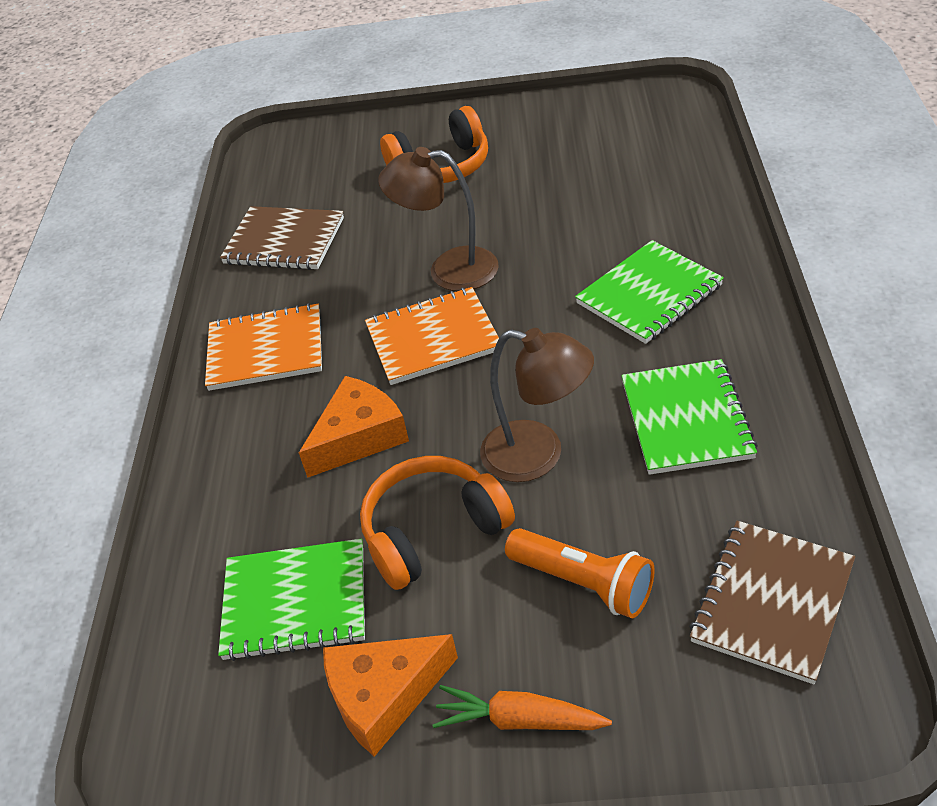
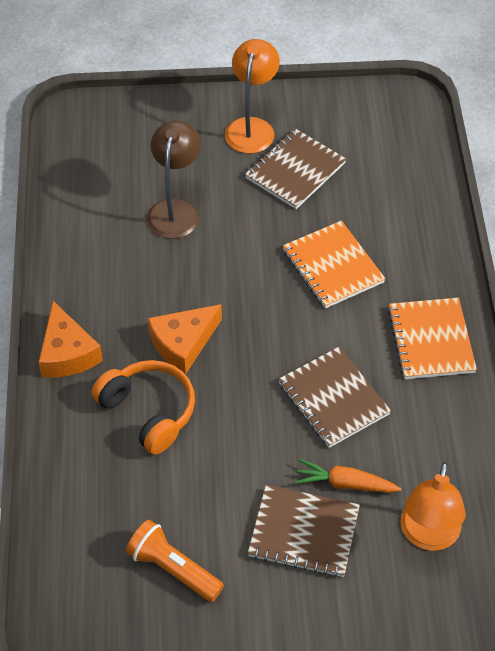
brown lamp: 2 -> 1
brown notebook: 2 -> 3
green notebook: 3 -> 0
orange headphones: 2 -> 1
orange lamp: 0 -> 2

